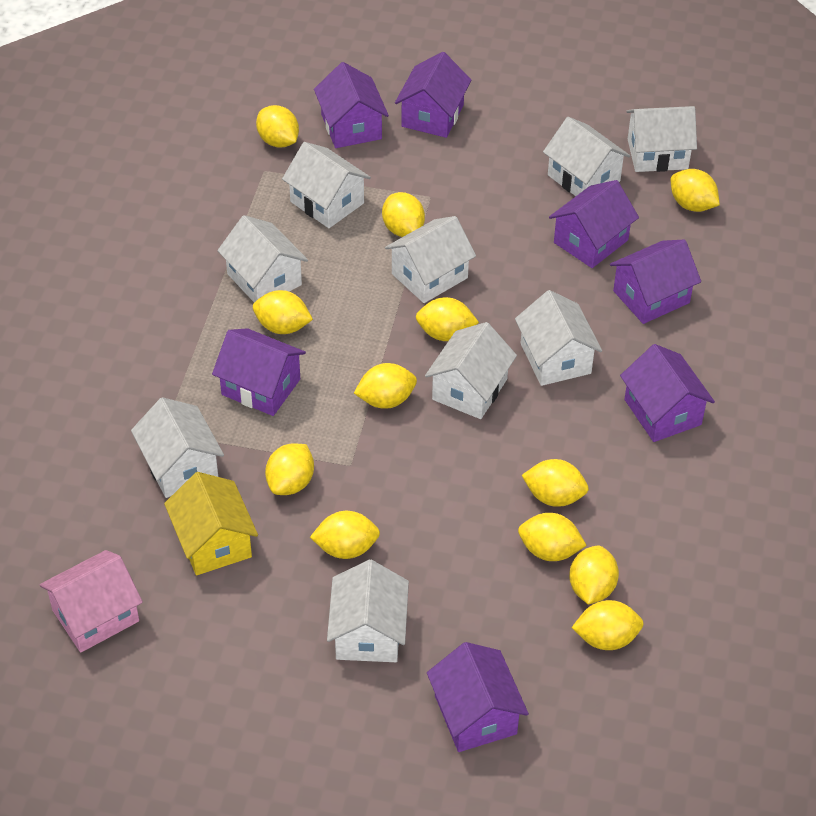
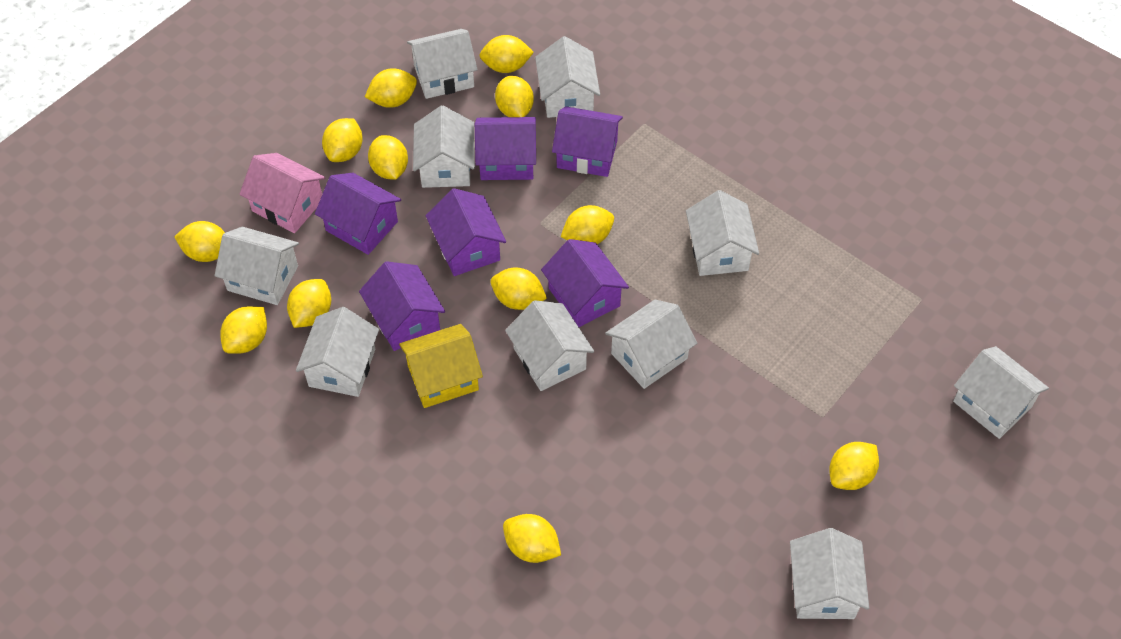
purple house: 7 -> 6
white house: 9 -> 10

